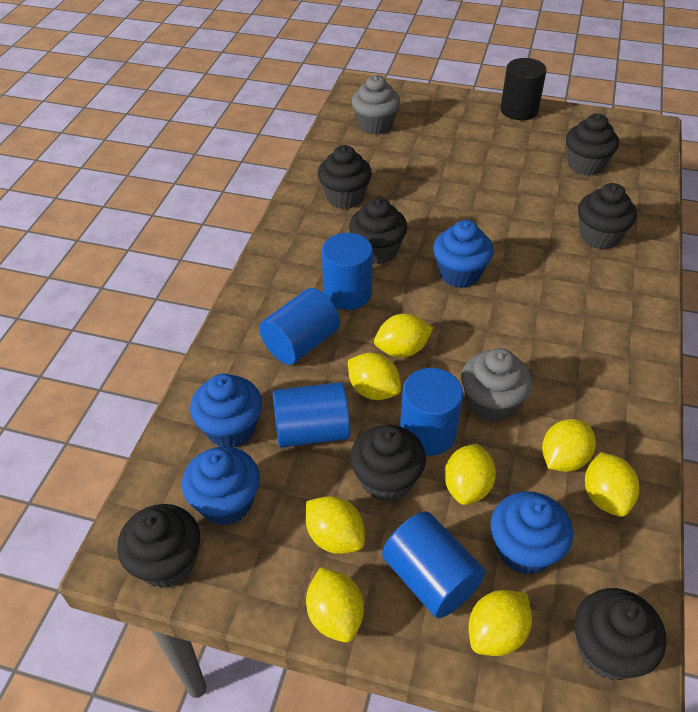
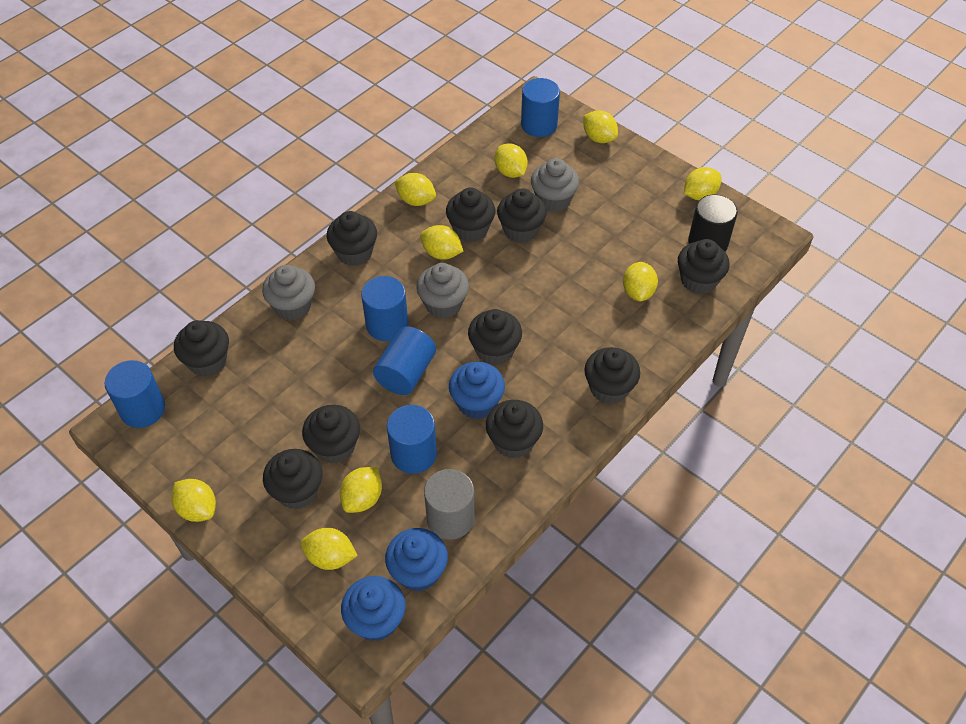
black cupcake: 7 -> 10
blue cupcake: 4 -> 3
grey cupcake: 2 -> 3
grey cylinder: 0 -> 1
yellow lemon: 8 -> 9

